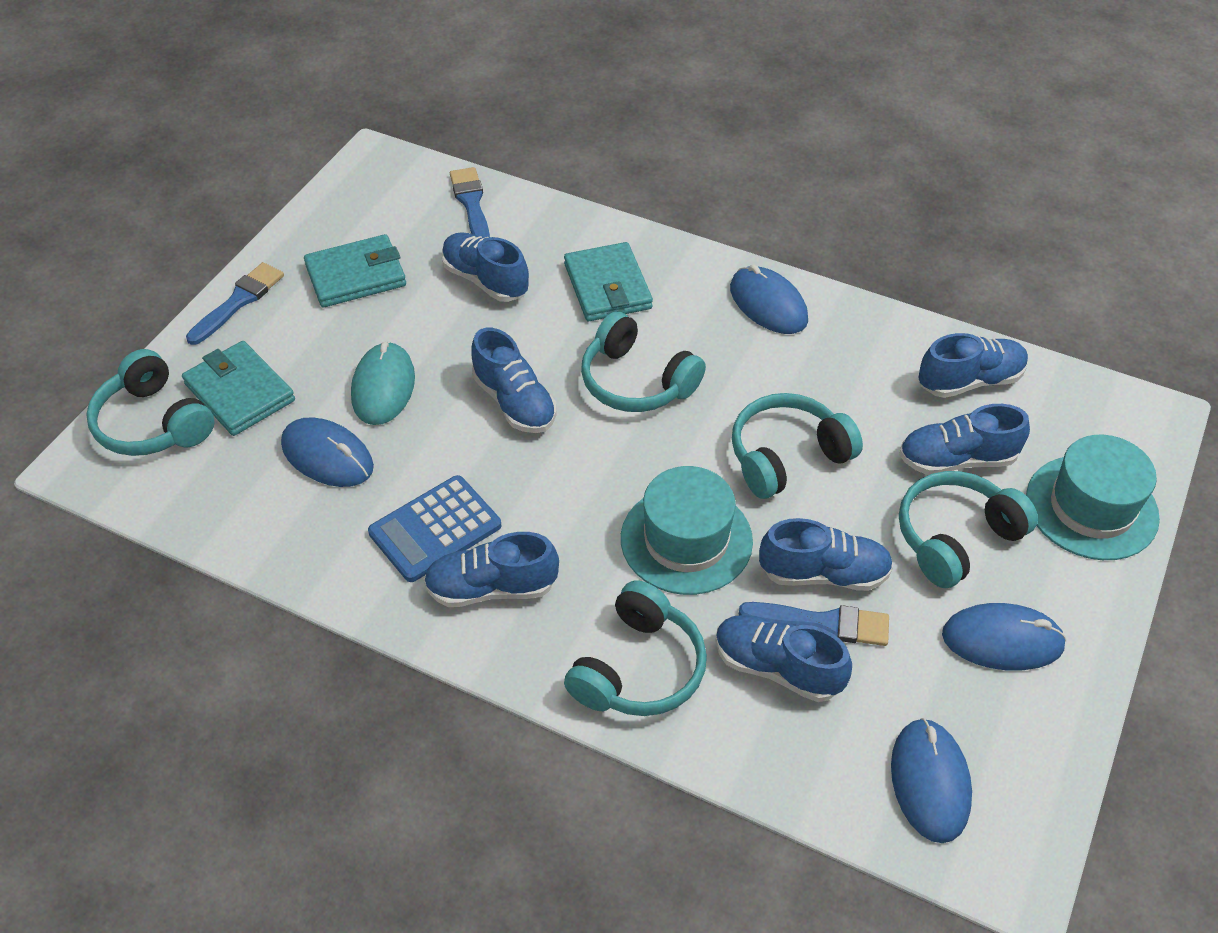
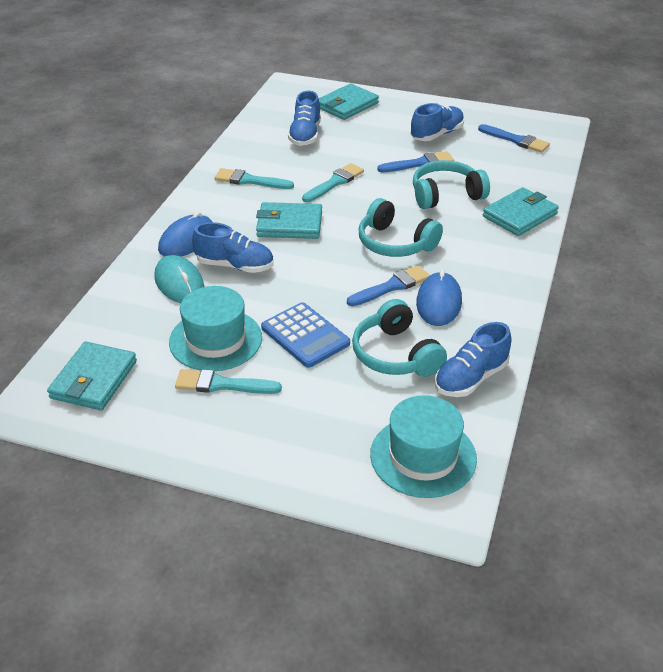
blue mouse: 4 -> 2
blue shoe: 7 -> 4
turquoise brush: 0 -> 3
turquoise headphones: 5 -> 3
turquoise wallet: 3 -> 4

